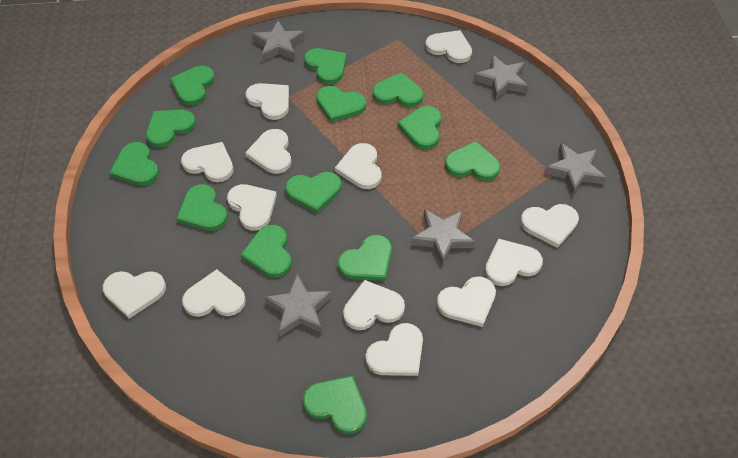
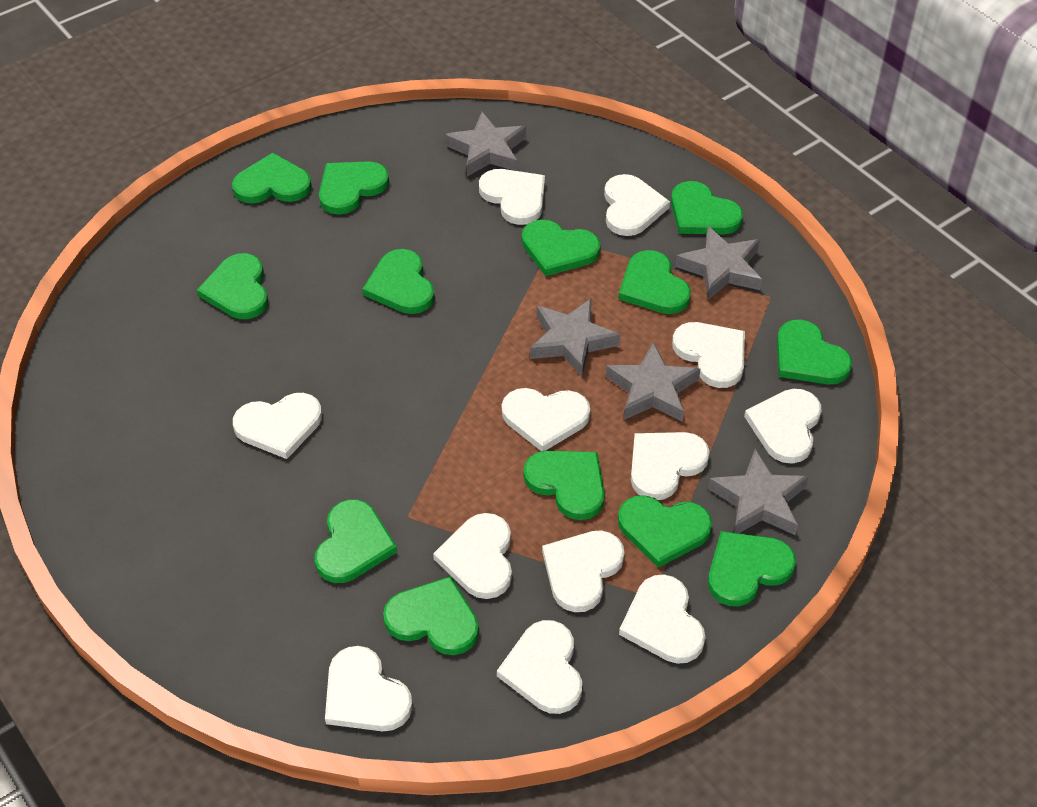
white heart: 13 -> 12

